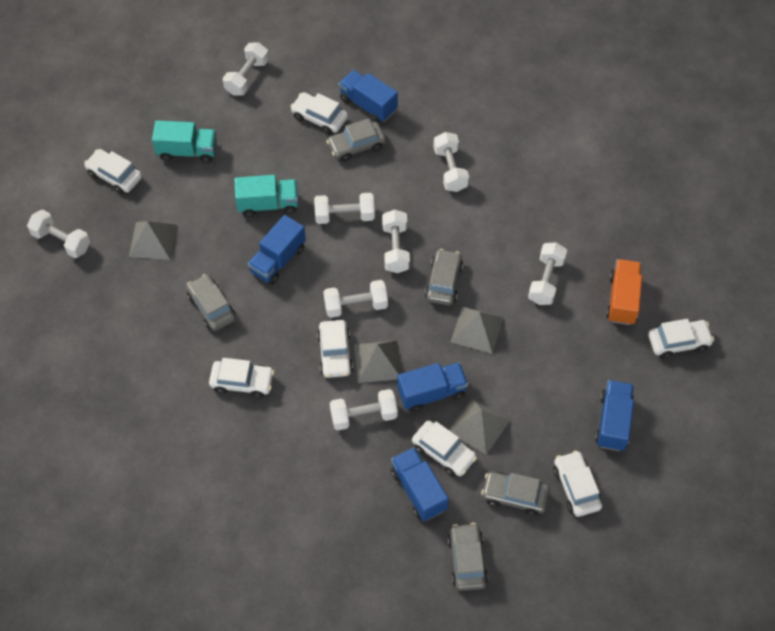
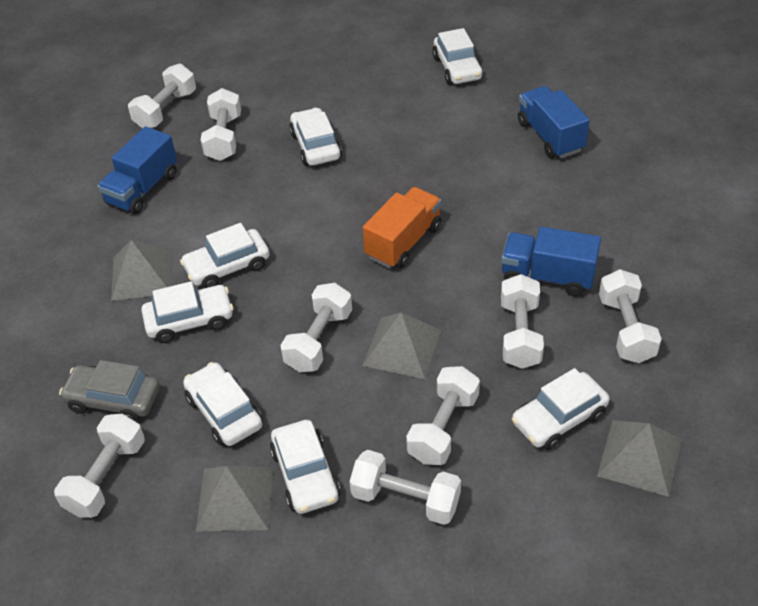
blue truck: 5 -> 3
grey car: 5 -> 1
turquoise truck: 2 -> 0

